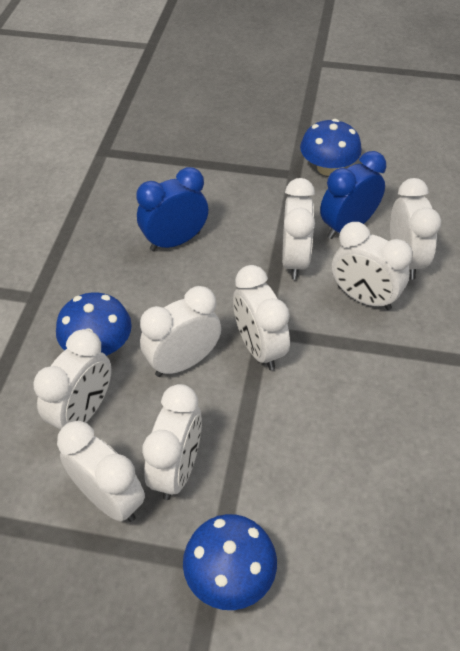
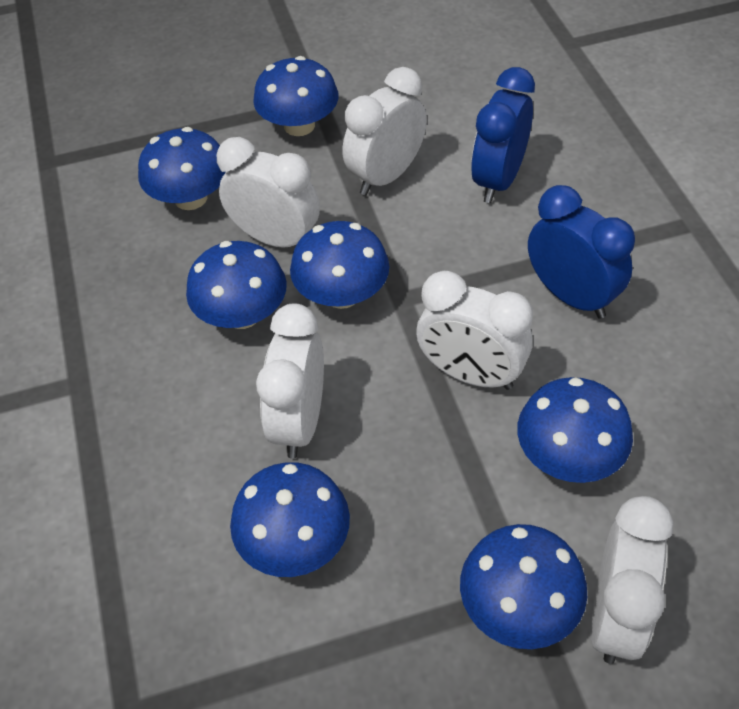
blue mushroom: 3 -> 7
white clock: 8 -> 5

